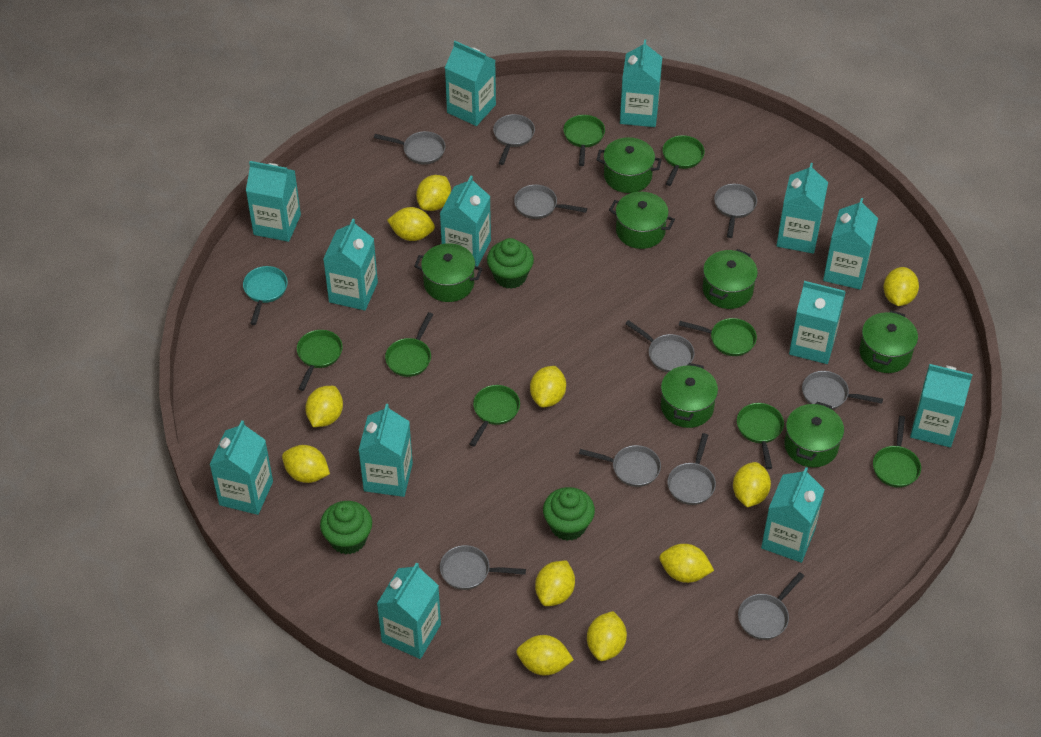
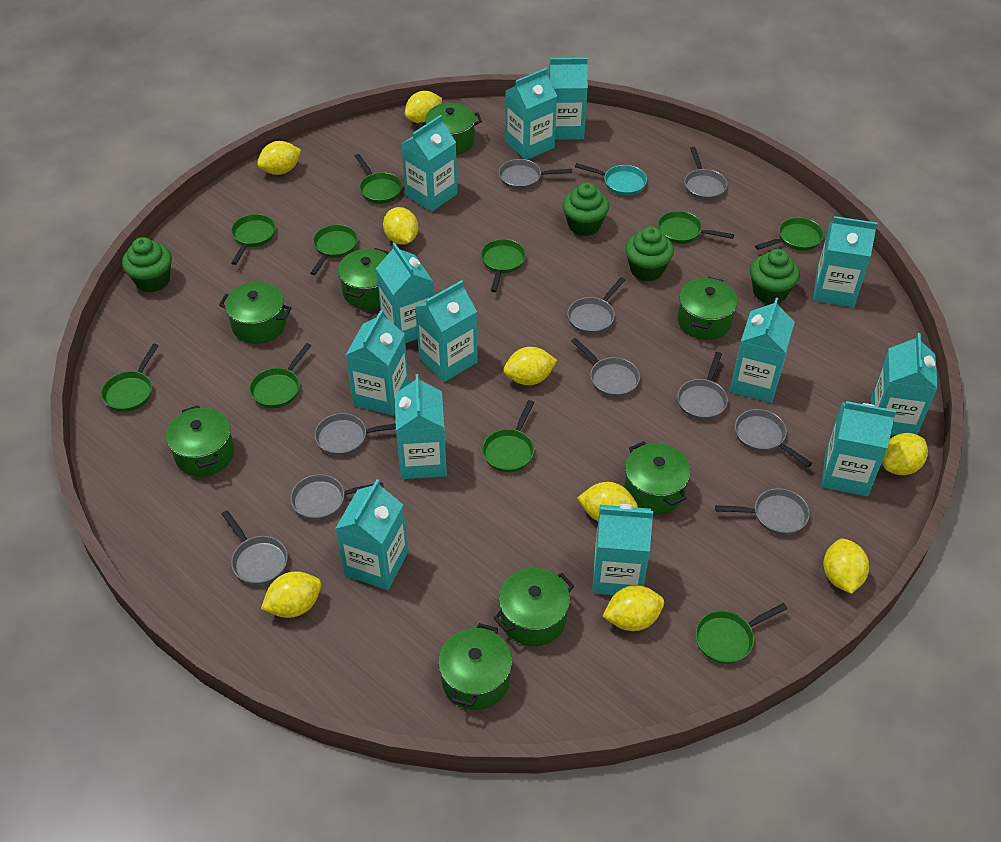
green cupcake: 3 -> 4
green pan: 8 -> 10
green pot: 7 -> 8
yellow lemon: 11 -> 9

